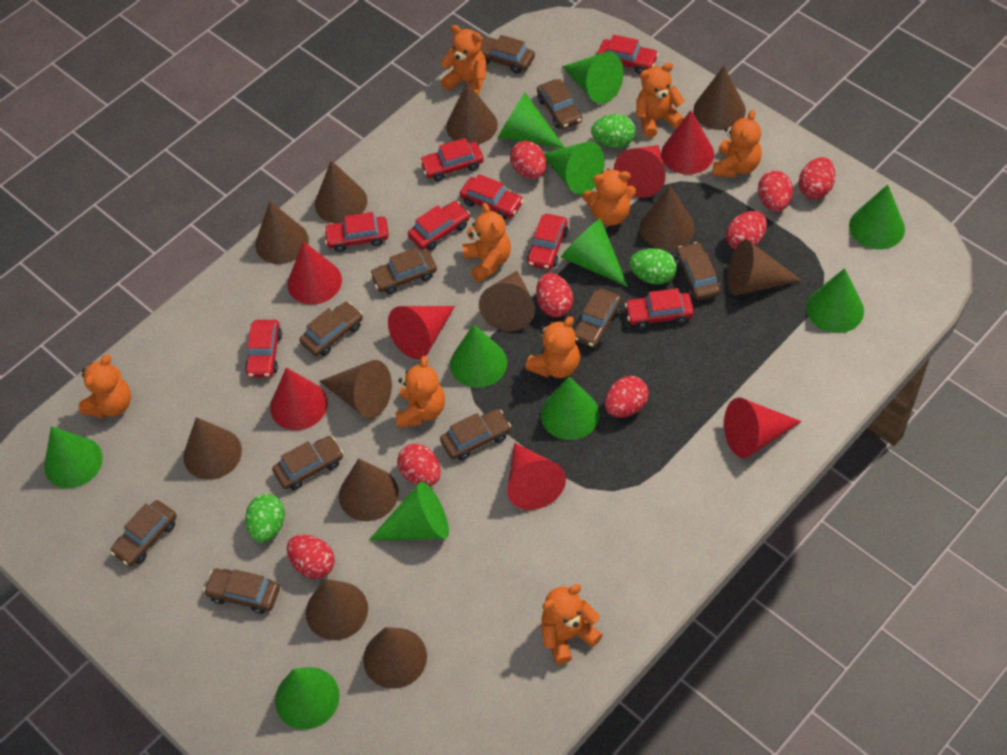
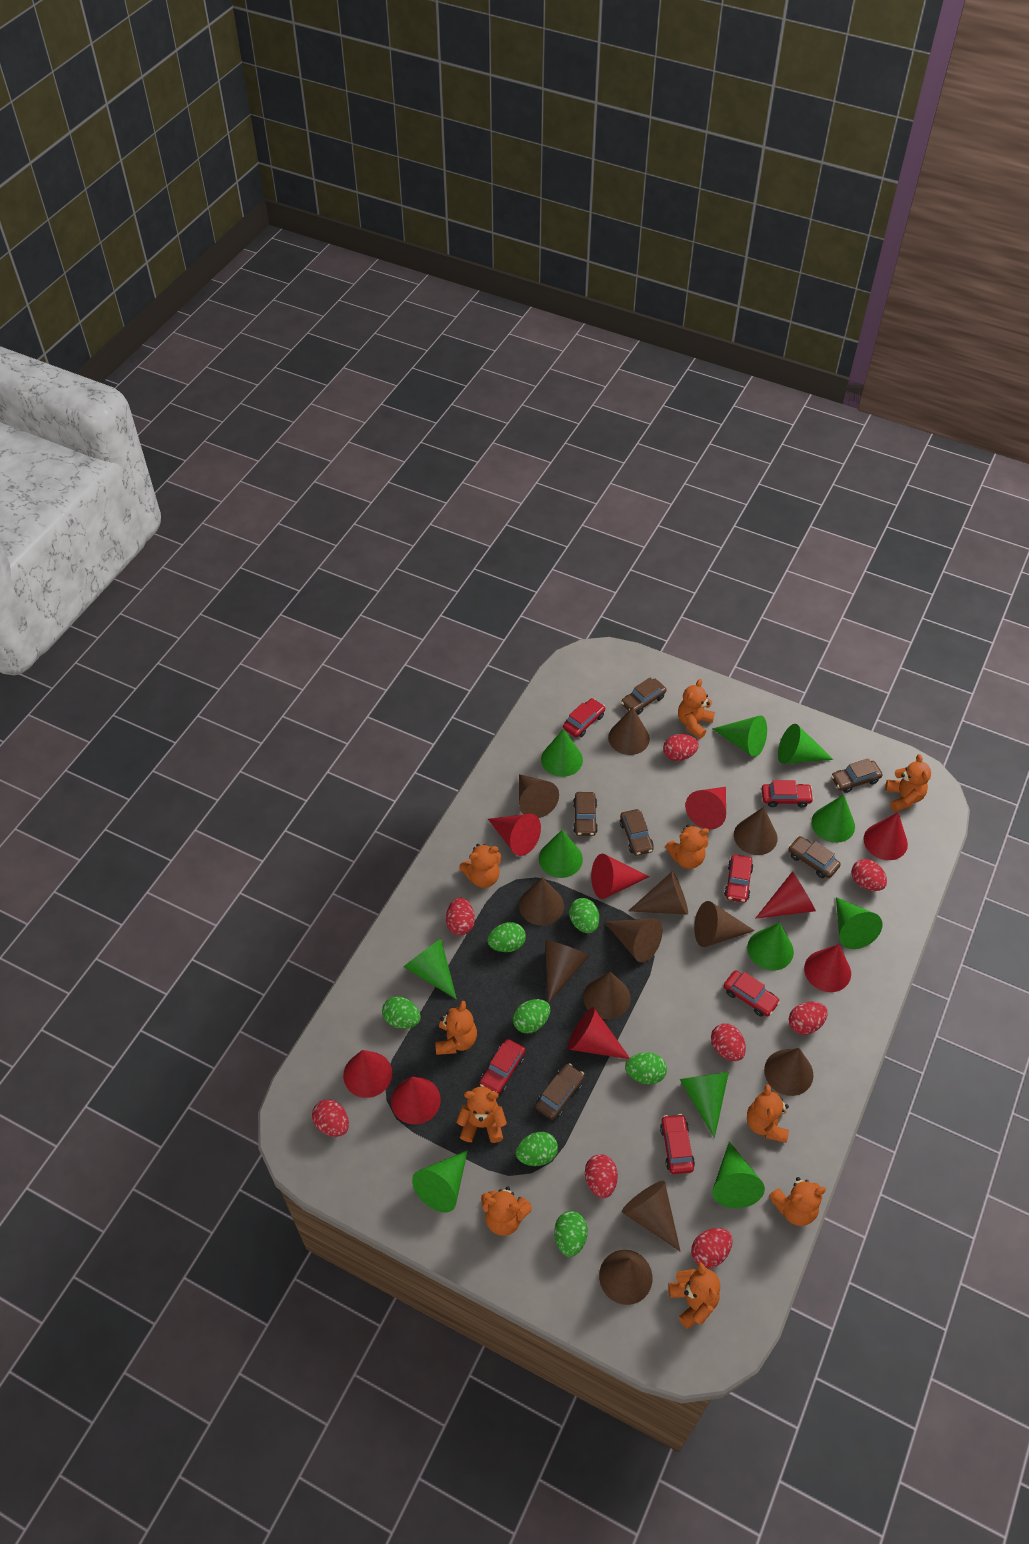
brown car: 10 -> 6
green egg: 3 -> 7
orange teddy bear: 9 -> 10
red car: 8 -> 6
red cone: 7 -> 9

